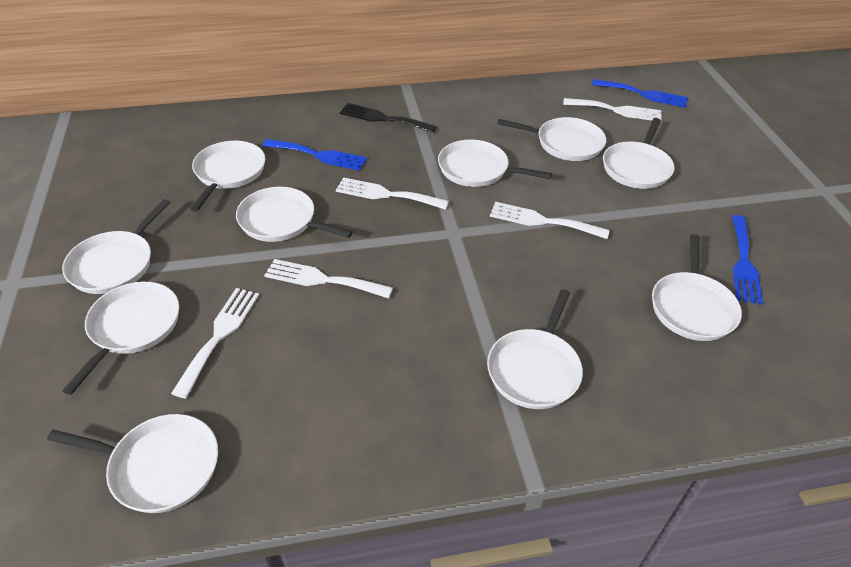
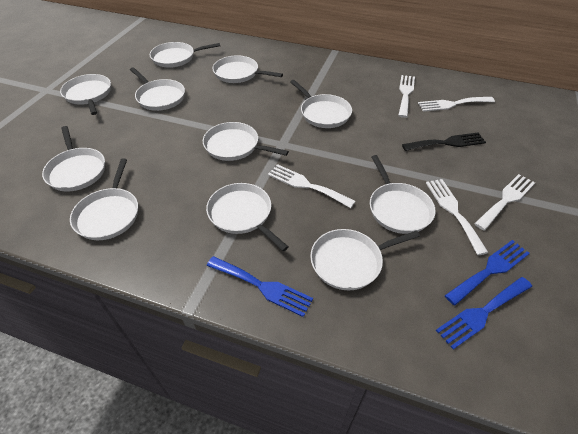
white pan: 10 -> 11

